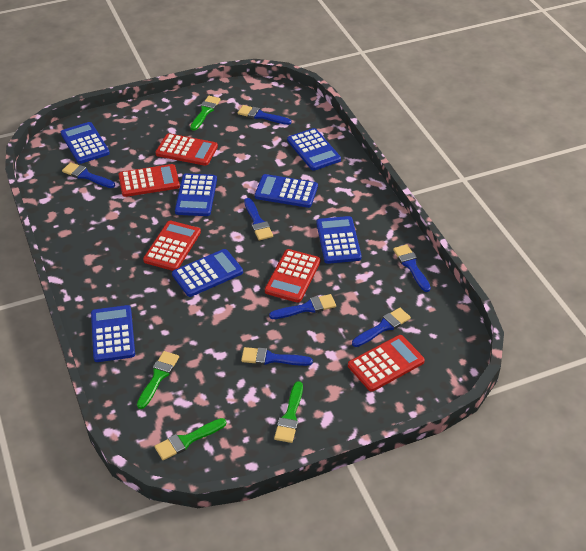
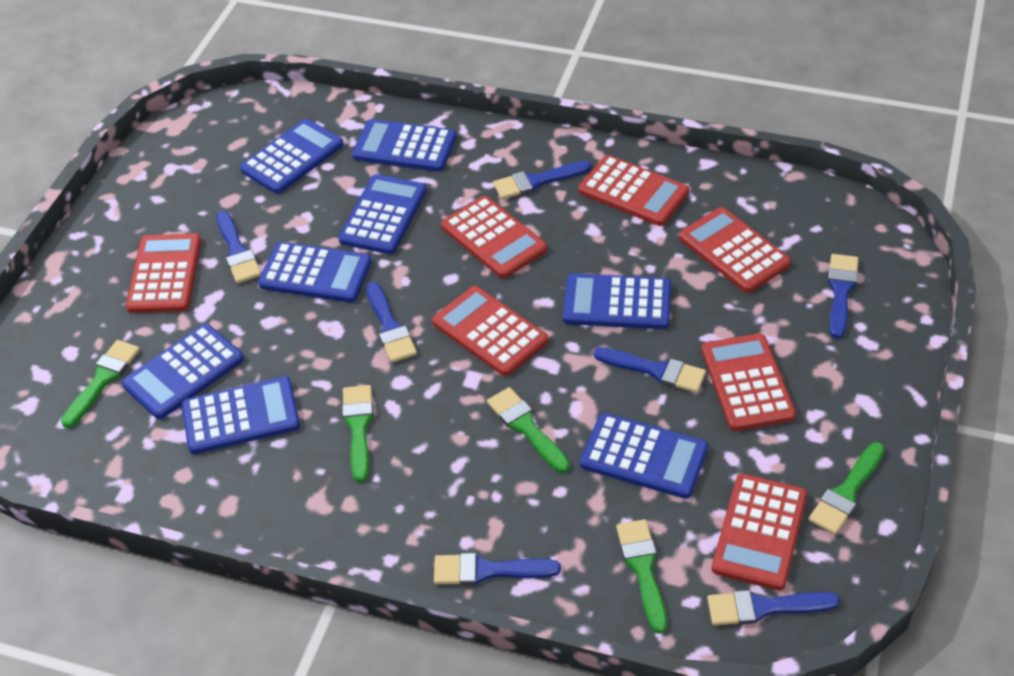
blue calculator: 7 -> 8
green brush: 4 -> 5
red calculator: 5 -> 7

